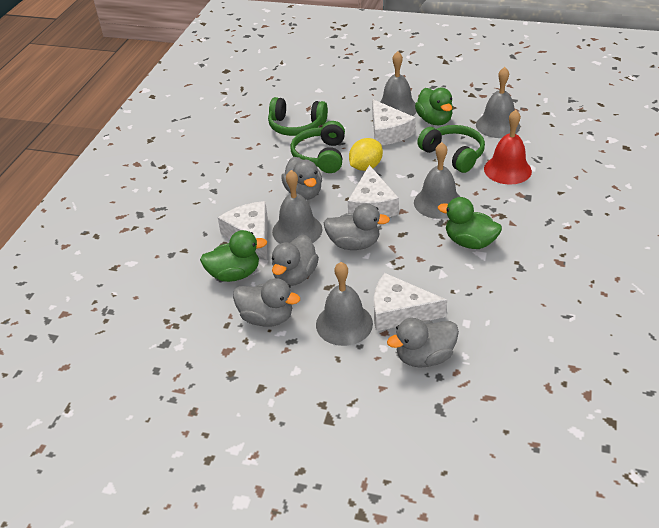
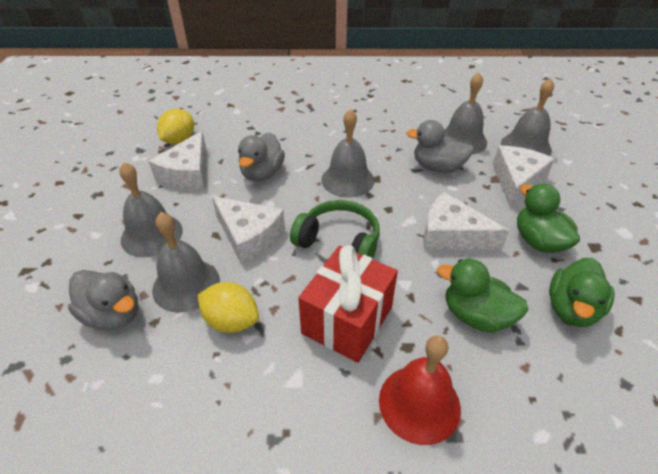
green headphones: 3 -> 1
grey duck: 5 -> 3
red gift: 0 -> 1
yellow lemon: 1 -> 2

